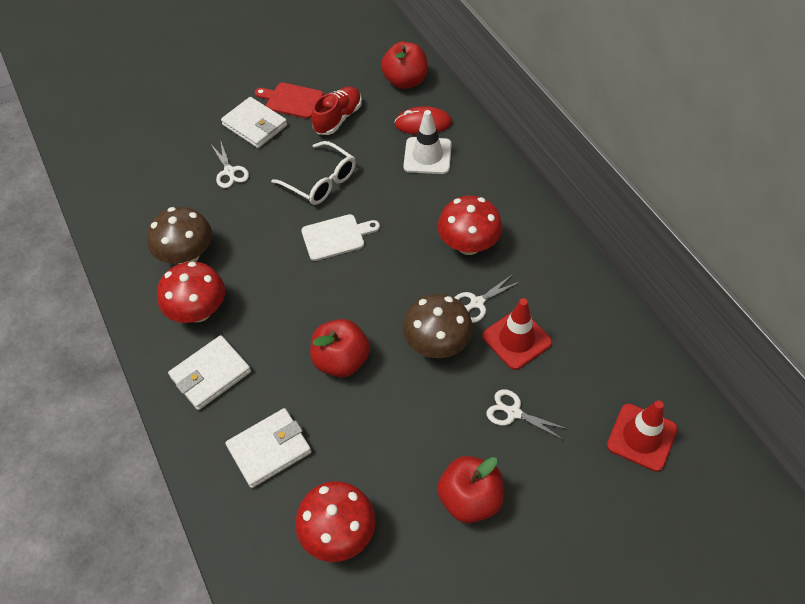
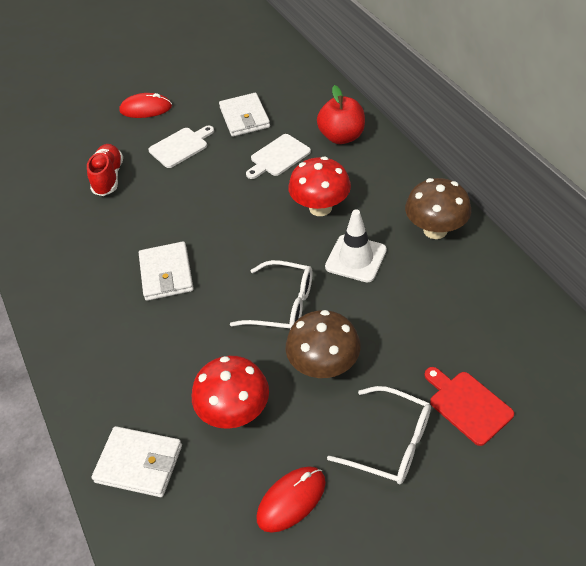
red apple: 3 -> 1
red mouse: 1 -> 2
red mushroom: 3 -> 2
red traffic cone: 2 -> 0
white cutting board: 1 -> 2
white glasses: 1 -> 2
white scissors: 3 -> 0

